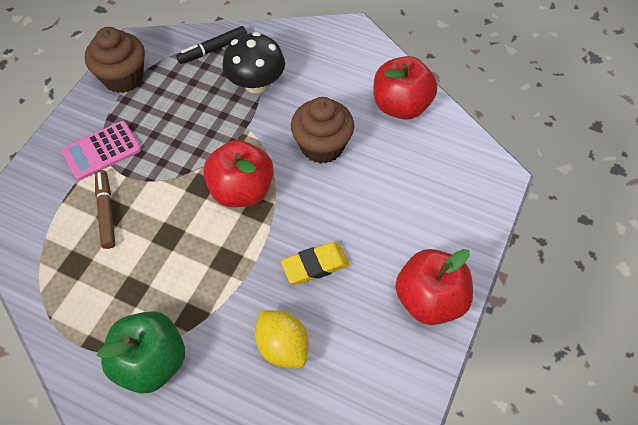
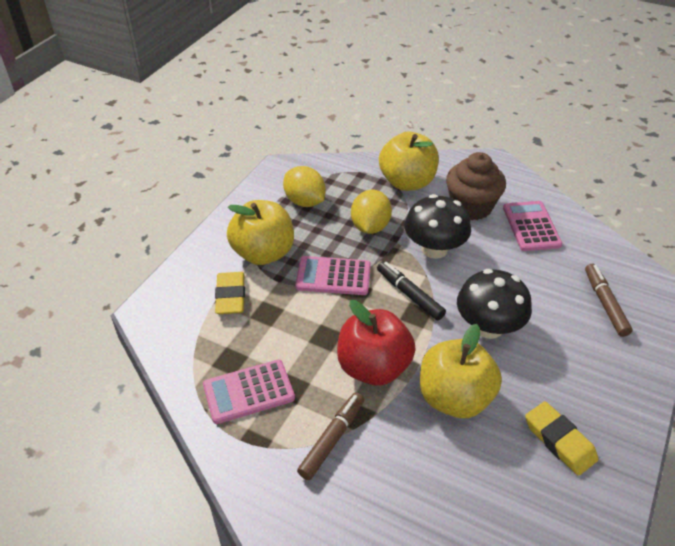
black mushroom: 1 -> 2
brown cupcake: 2 -> 1
brown marker: 1 -> 2
green apple: 1 -> 0
pink calculator: 1 -> 3
red apple: 3 -> 1
yellow apple: 0 -> 3
yellow eraser: 1 -> 2
yellow lemon: 1 -> 2

